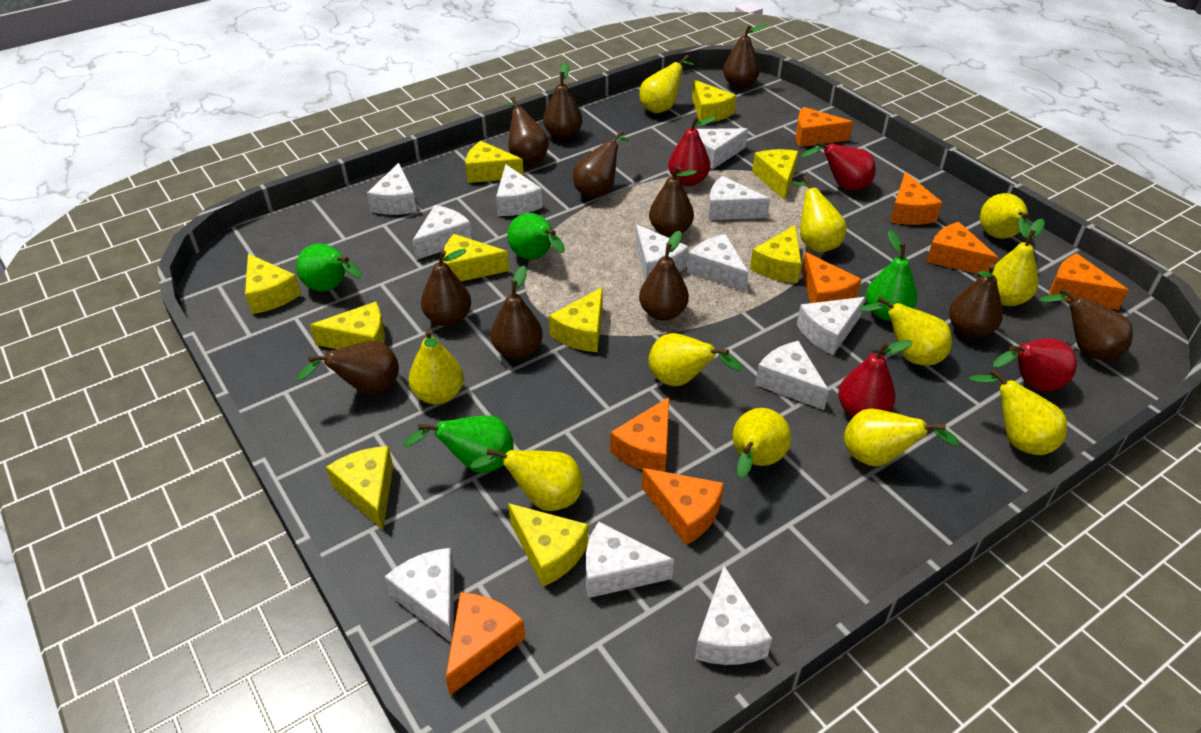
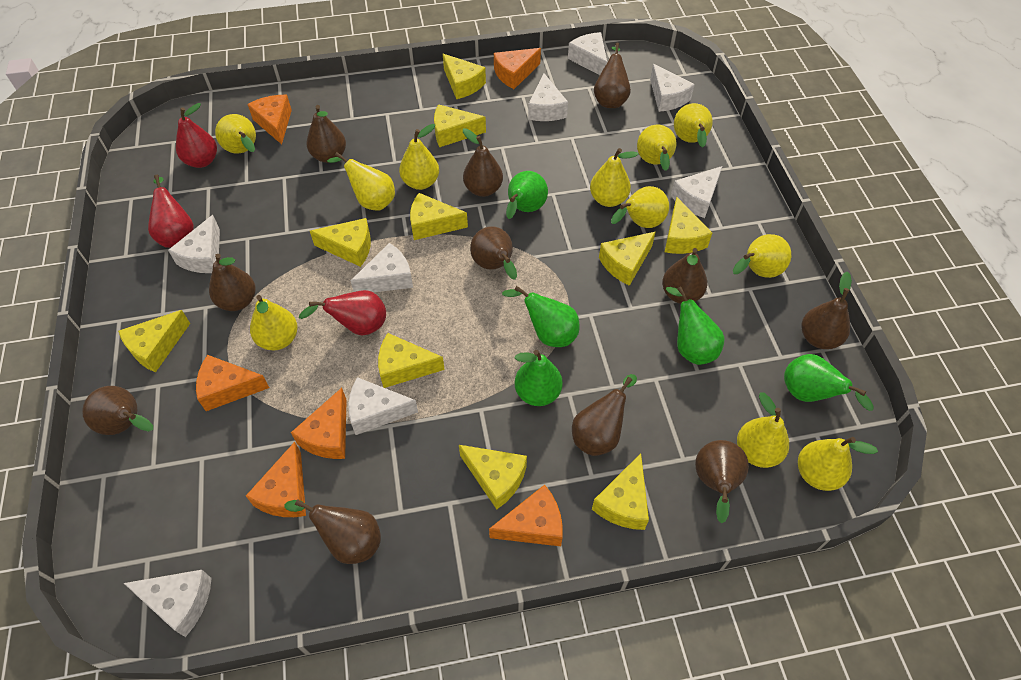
green pear: 4 -> 5
orange cheese: 8 -> 6
red pear: 4 -> 3
white cheese: 12 -> 8

